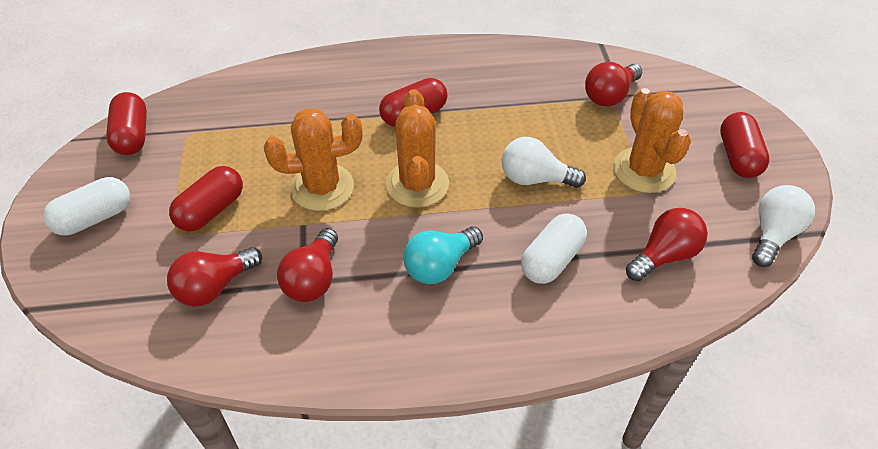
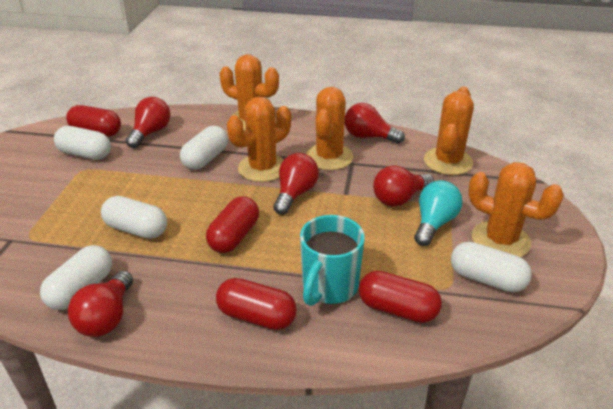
orange cactus: 3 -> 5
red light bulb: 4 -> 5
turquoise mug: 0 -> 1
white capsule: 2 -> 5
white light bulb: 2 -> 0

